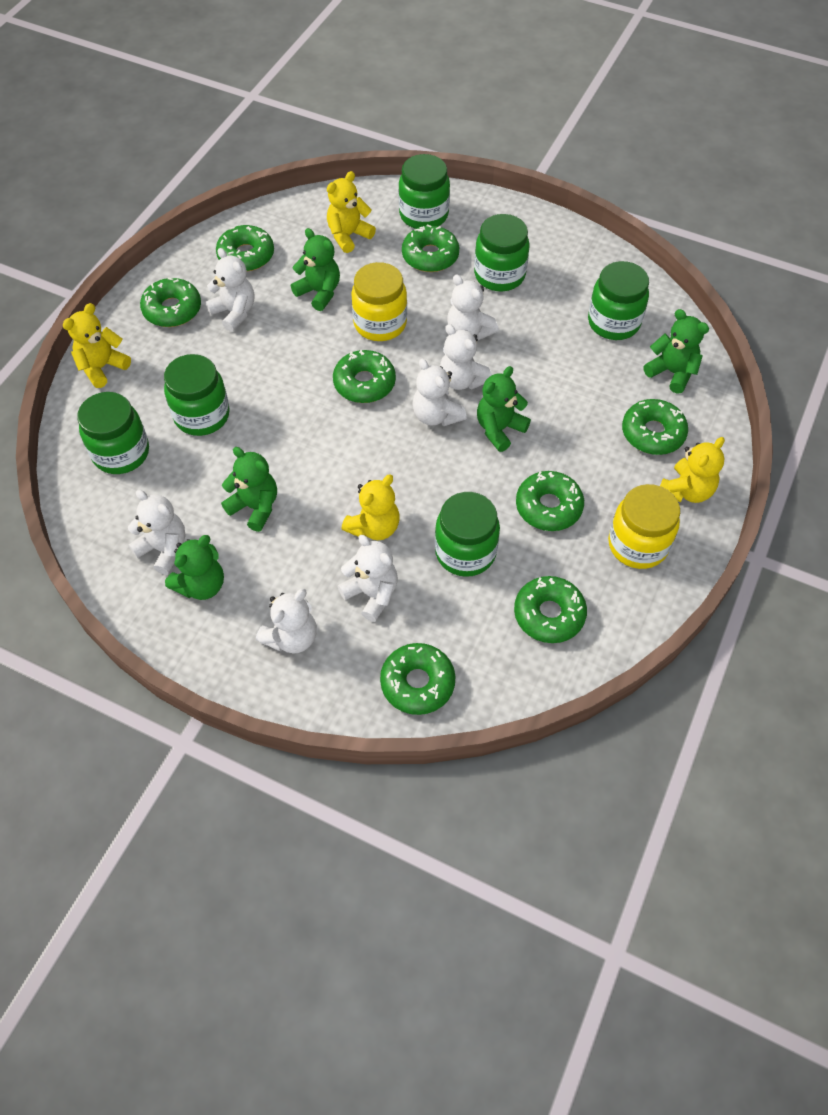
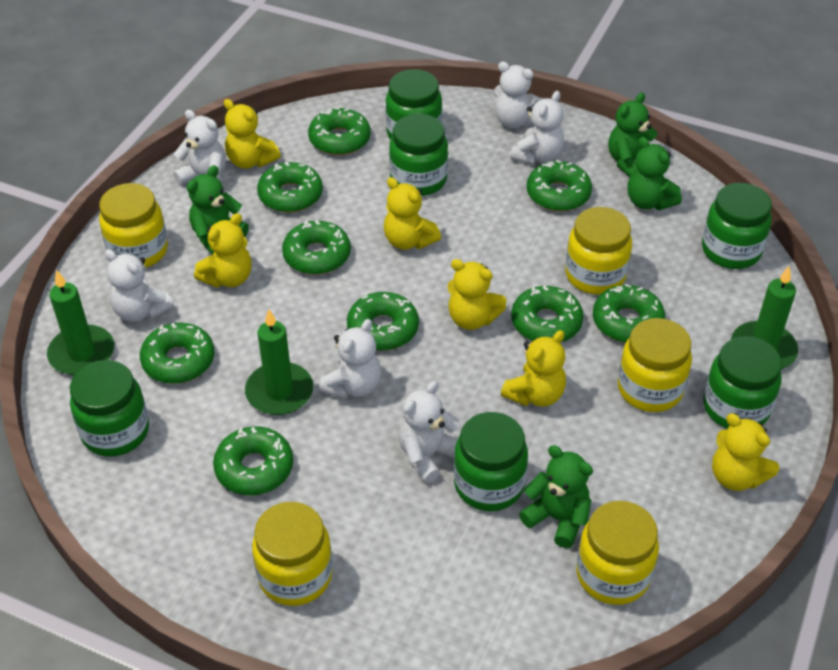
green candle: 0 -> 3
green donut: 8 -> 9
green teddy bear: 5 -> 4
white teddy bear: 7 -> 6
yellow jar: 2 -> 5
yellow teddy bear: 4 -> 6

